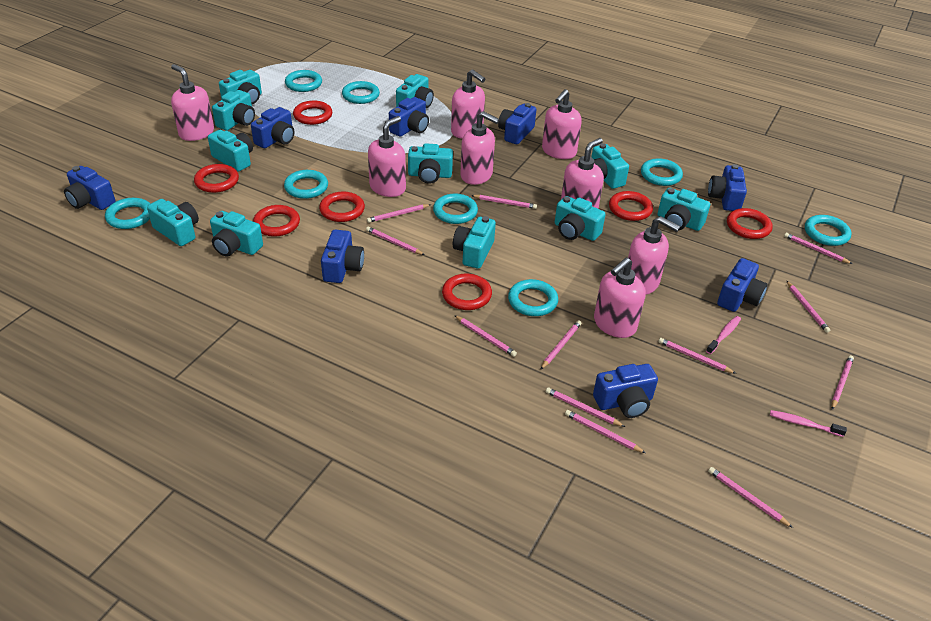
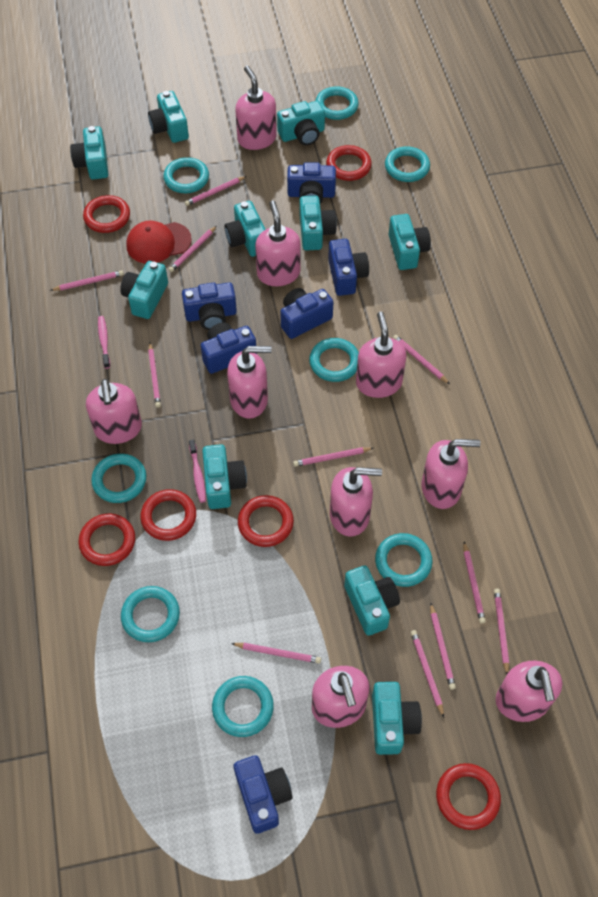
blue camera: 8 -> 6
pink pencil: 12 -> 11
pink soap dispenser: 8 -> 9
red cap: 0 -> 1
red ring: 7 -> 6
turquoise camera: 11 -> 10

